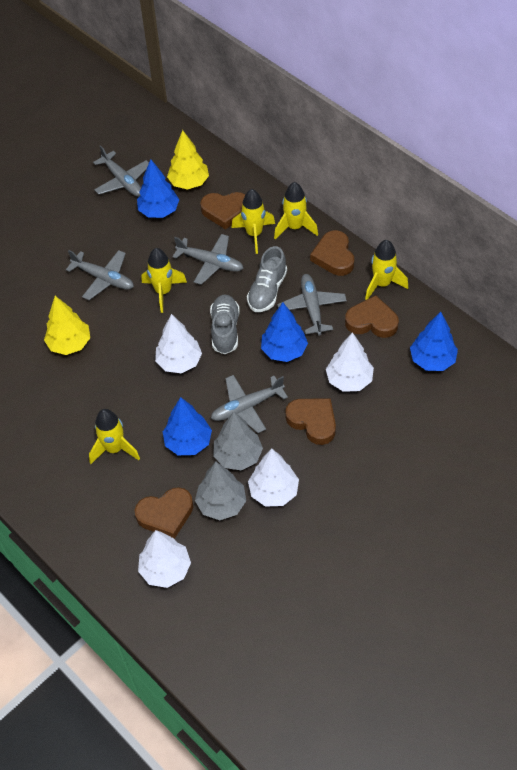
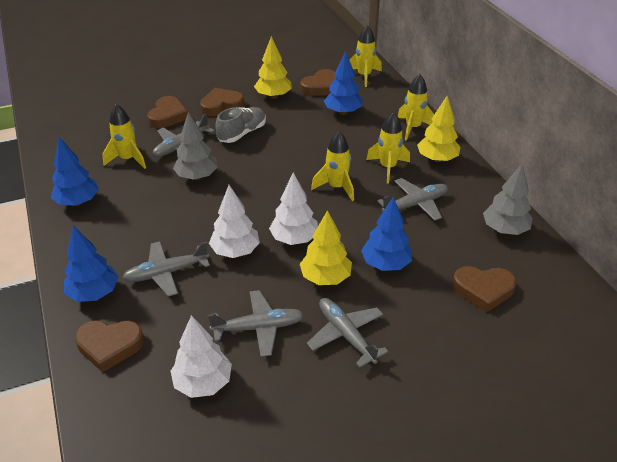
grey shoe: 2 -> 1
white tree: 4 -> 3
yellow tree: 2 -> 3

